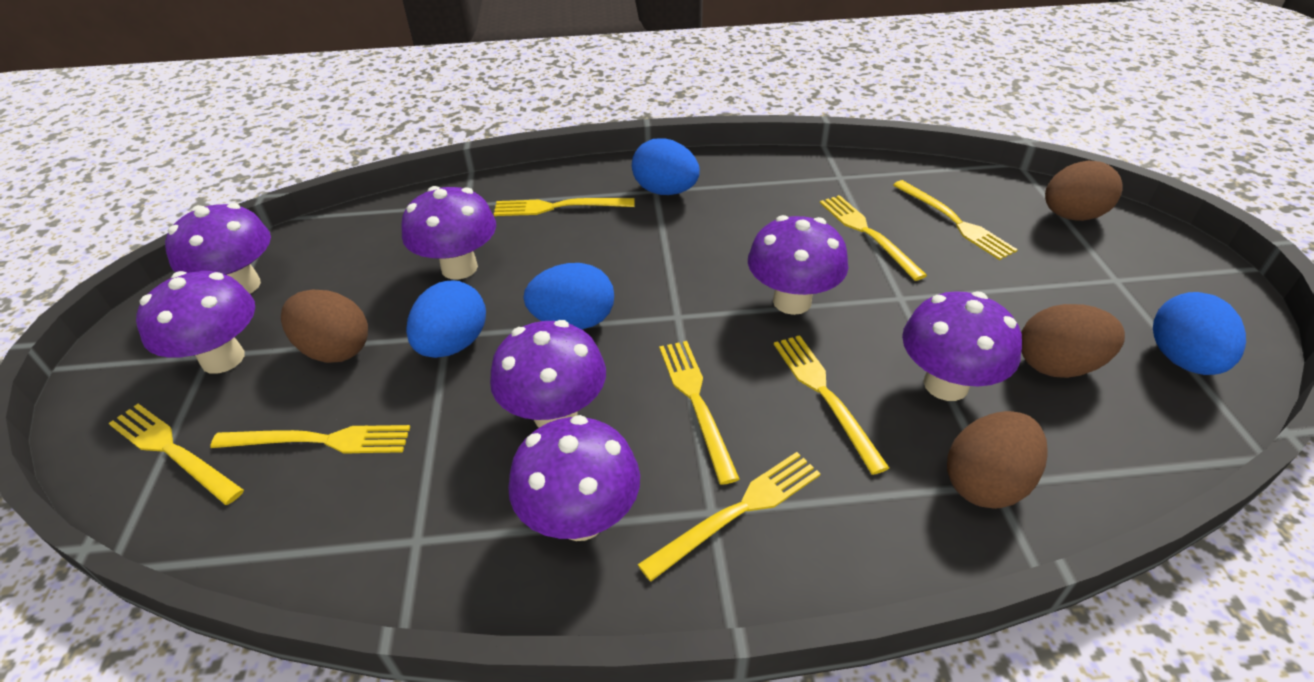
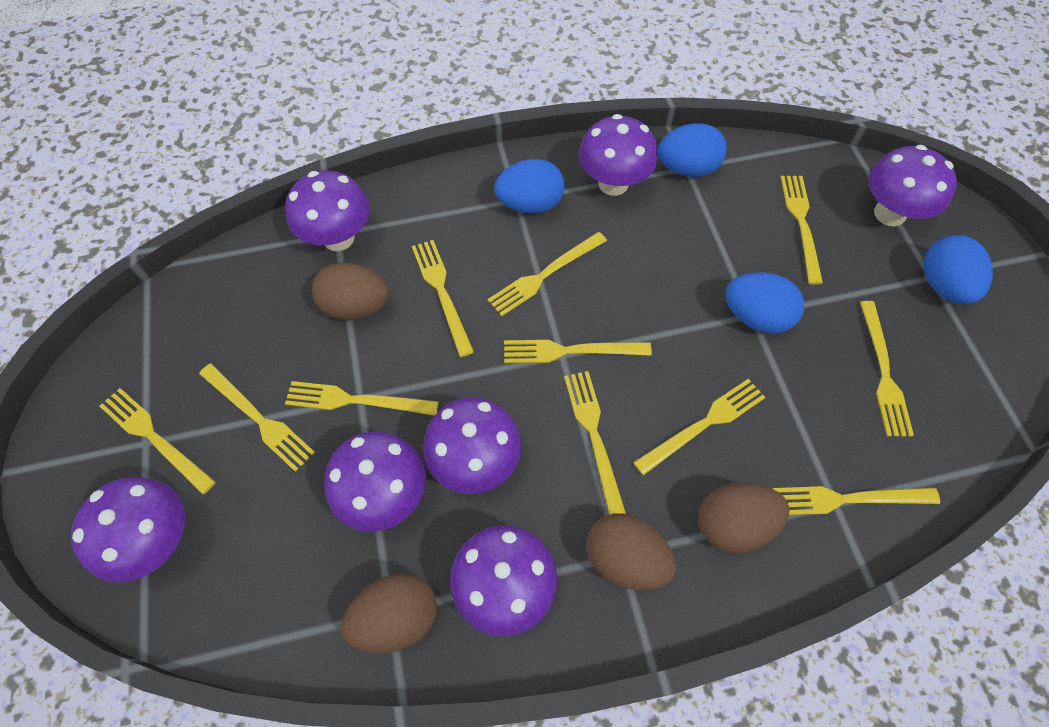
yellow fork: 8 -> 11

